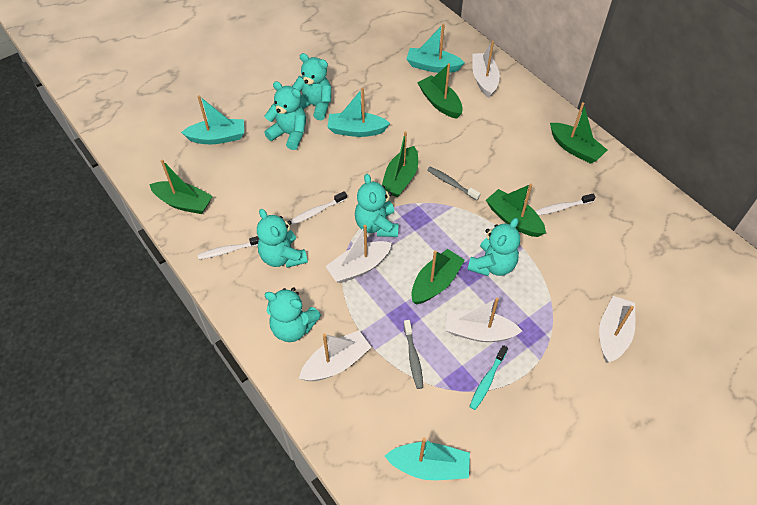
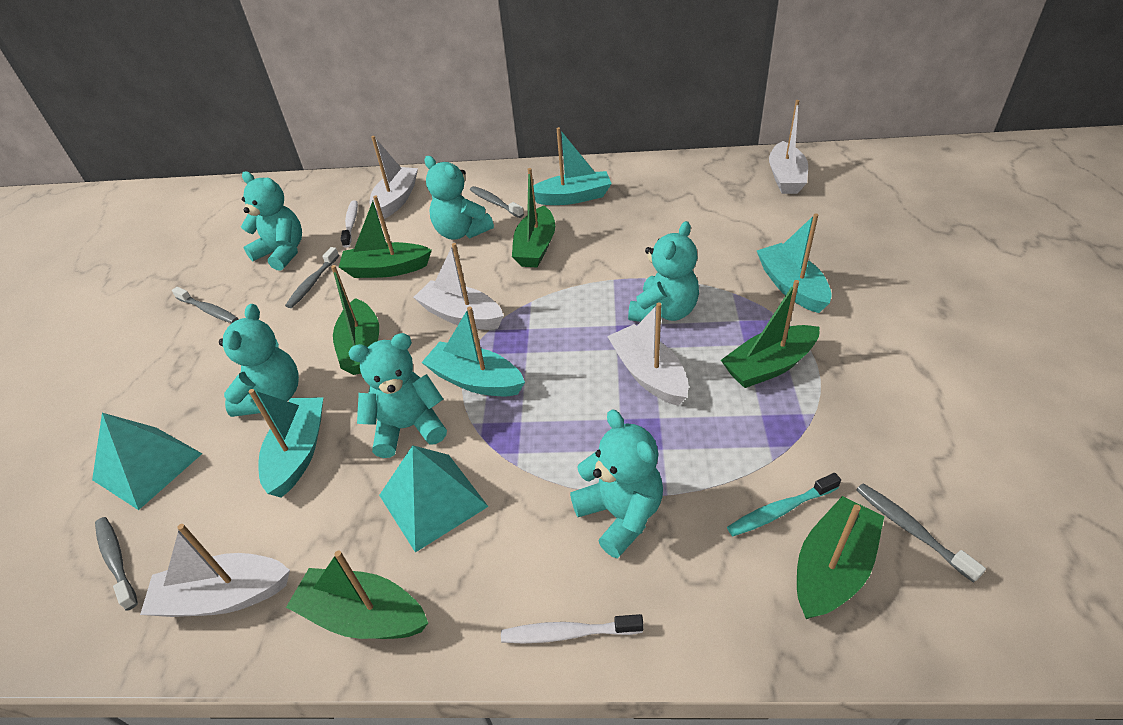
grey toothbrush: 2 -> 5
turquoise pyramid: 0 -> 2
white toothbrush: 3 -> 2

